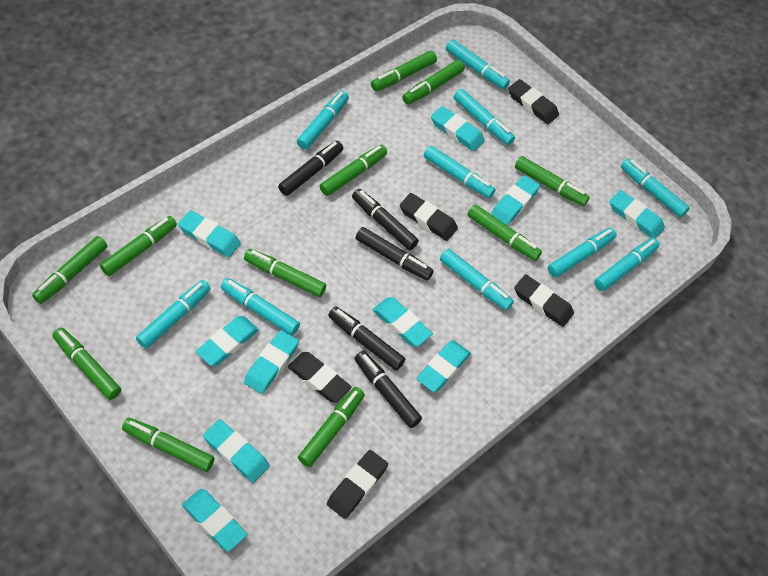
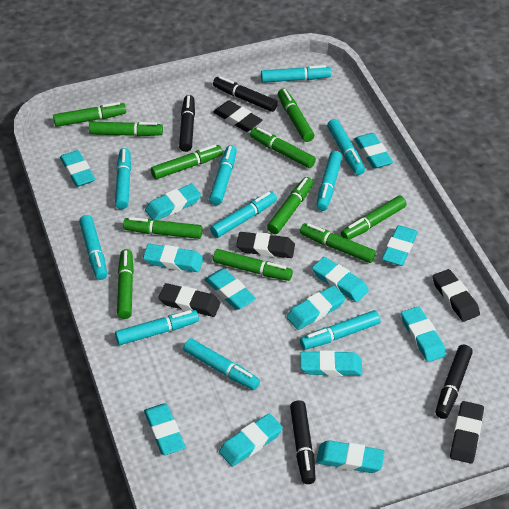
black marker: 5 -> 4
turquoise eraser: 10 -> 13

